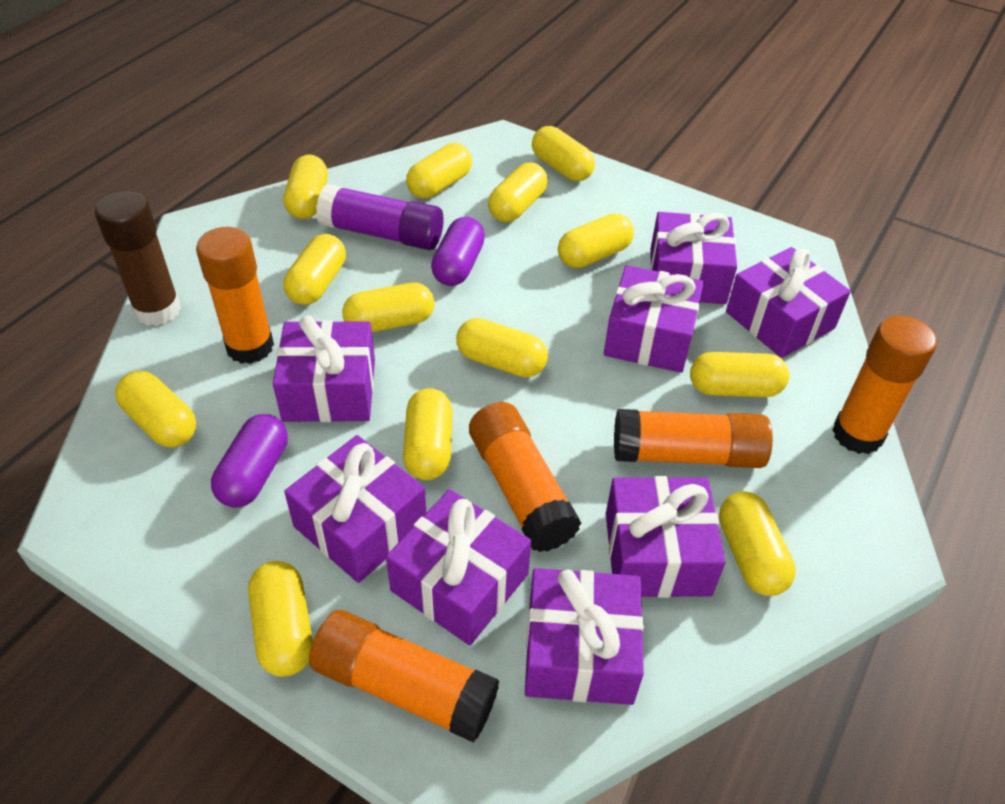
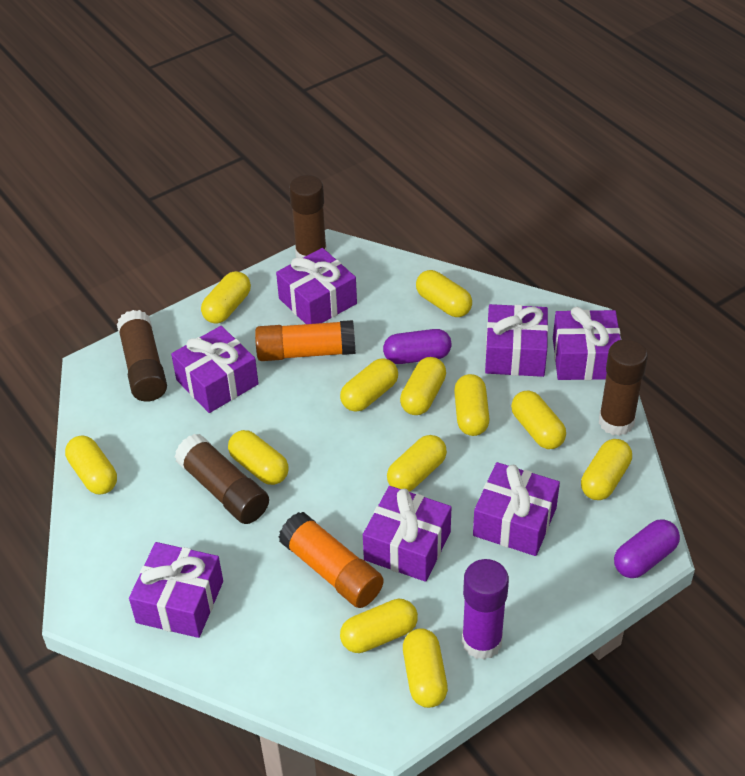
brown glue stick: 1 -> 4
orange glue stick: 5 -> 2
purple gift: 8 -> 7
yellow capsule: 13 -> 12

